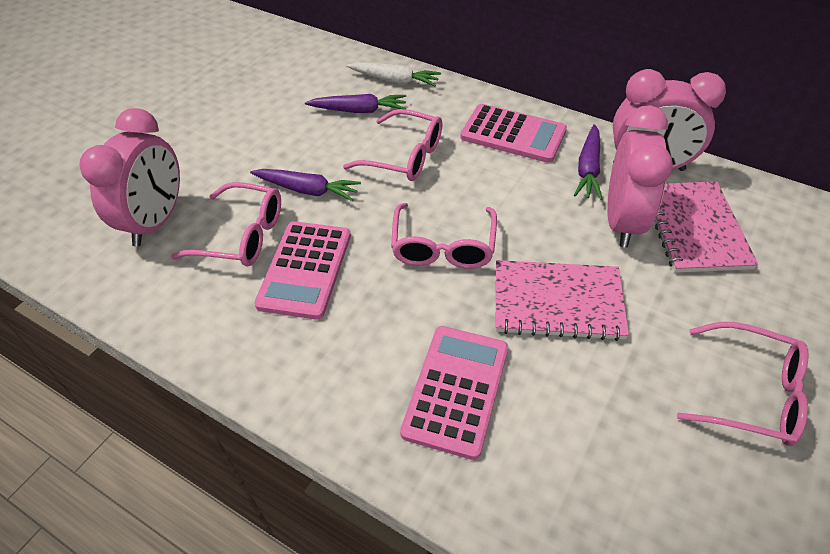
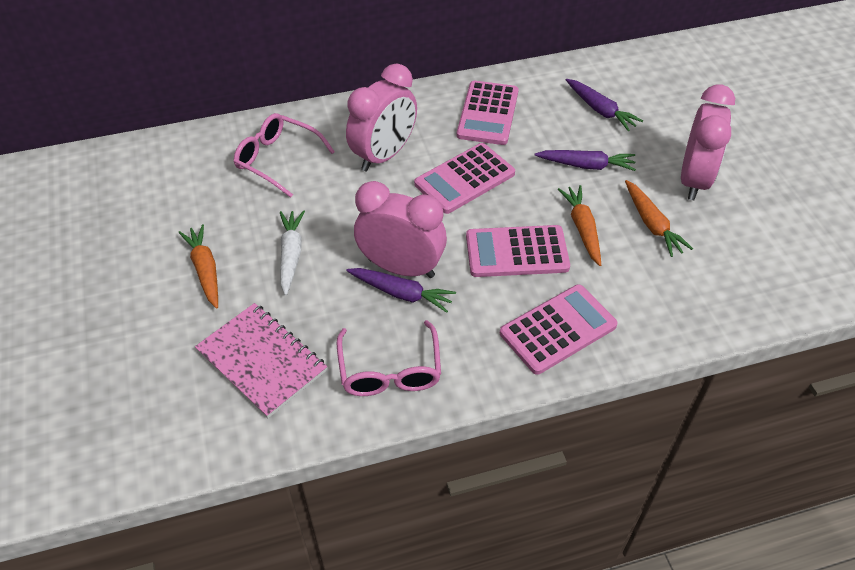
orange carrot: 0 -> 3
pink calculator: 3 -> 4
pink glasses: 4 -> 2
pink notebook: 2 -> 1

